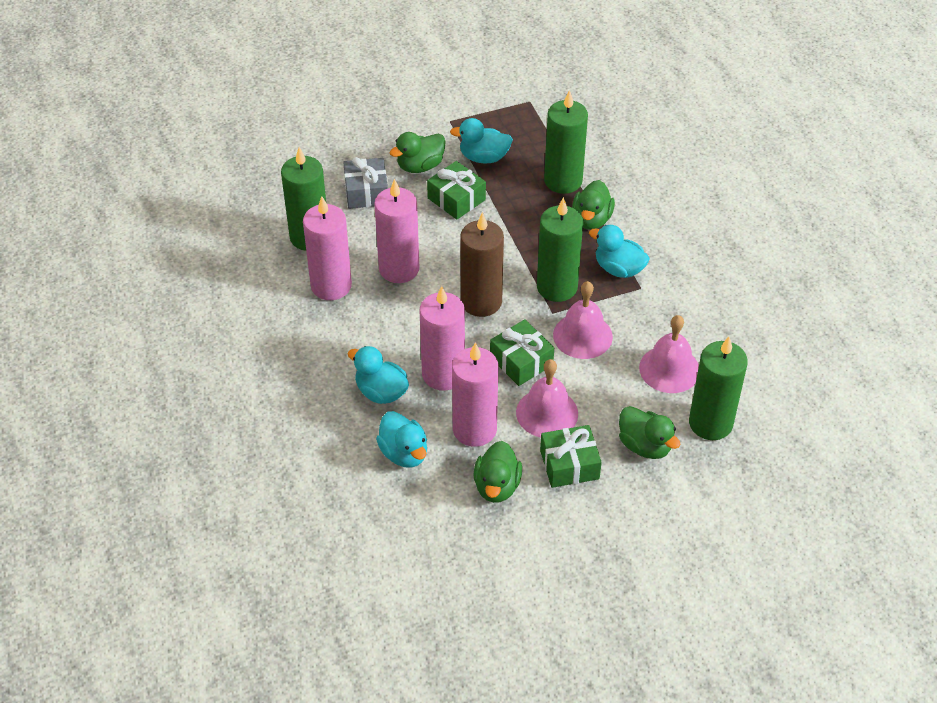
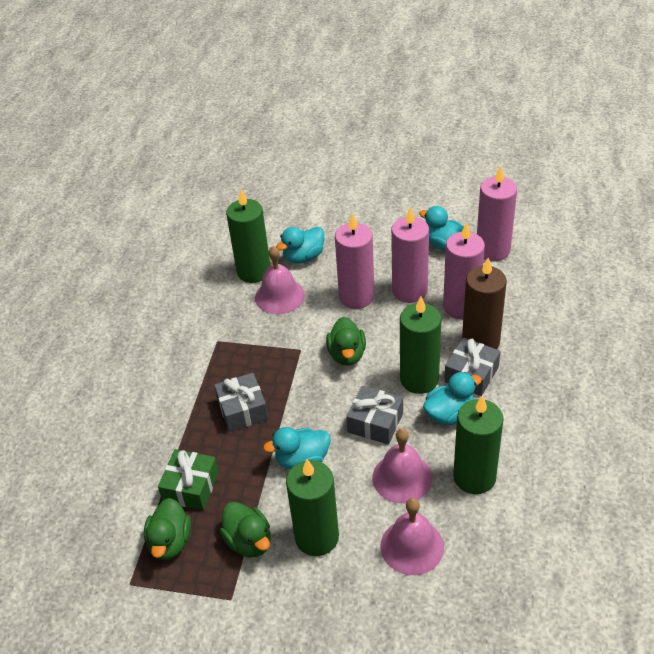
green duck: 4 -> 3
green gift: 3 -> 1
grey gift: 1 -> 3

